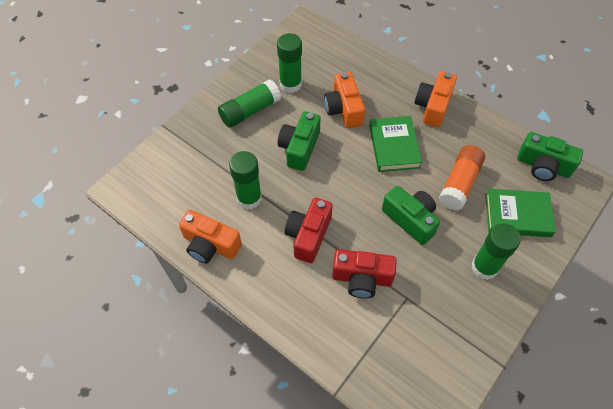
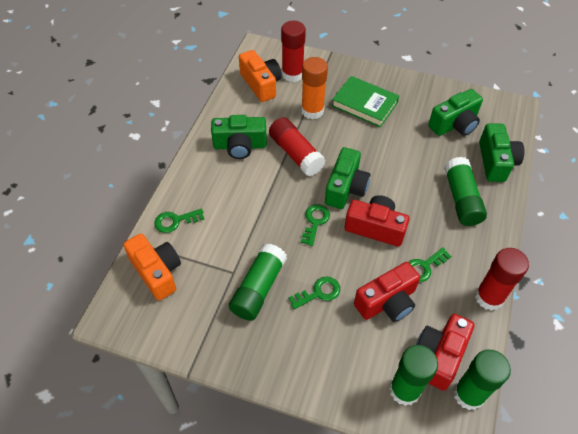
green book: 2 -> 1
green camera: 3 -> 4
green key: 0 -> 4
orange camera: 3 -> 2
red camera: 2 -> 3
red glue stick: 0 -> 3

